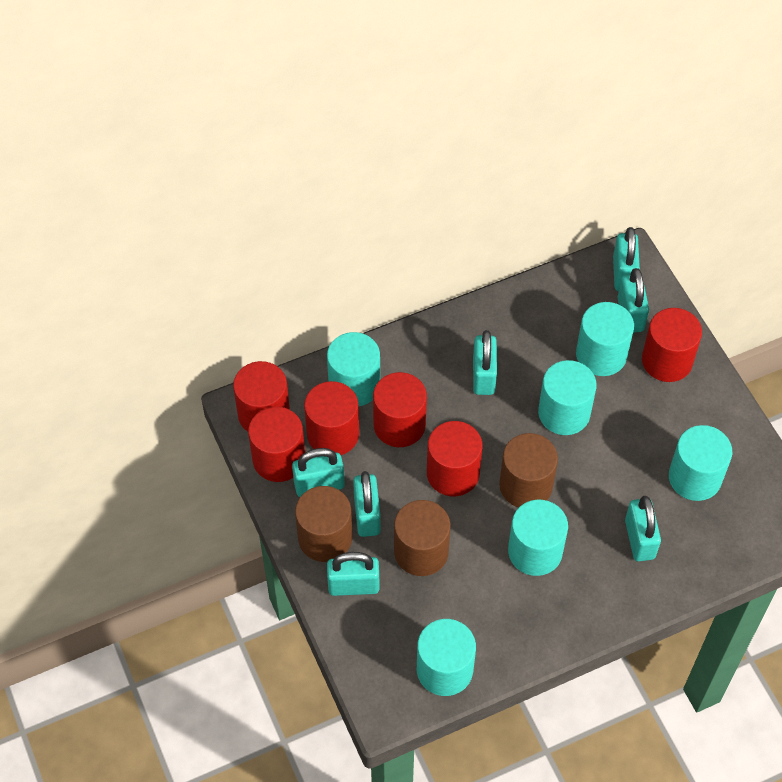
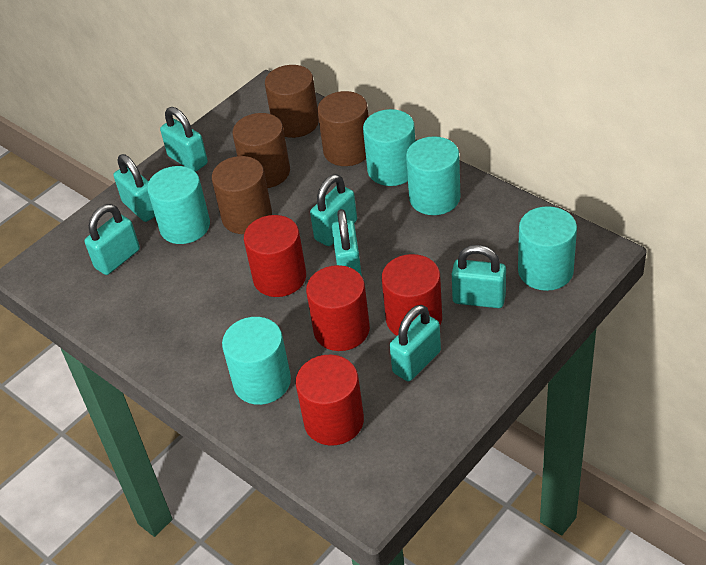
brown cylinder: 3 -> 4
red cylinder: 6 -> 4
turquoise cylinder: 6 -> 5

